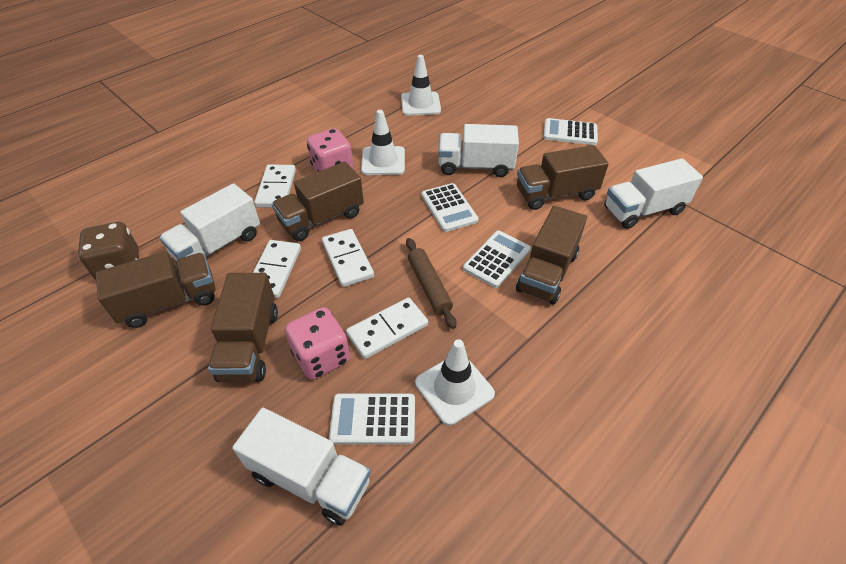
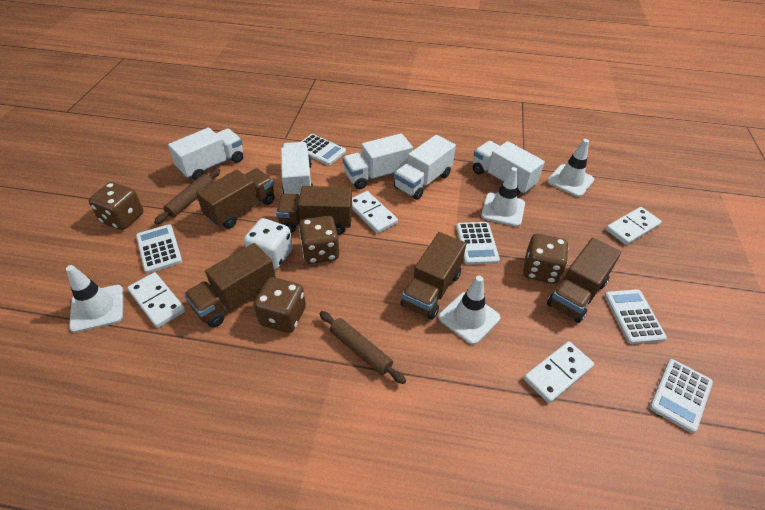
brown dice: 1 -> 4
brown rolling pin: 1 -> 2
pink dice: 2 -> 0
white calculator: 4 -> 5
white dice: 0 -> 1
white traffic cone: 3 -> 4
white truck: 4 -> 5

